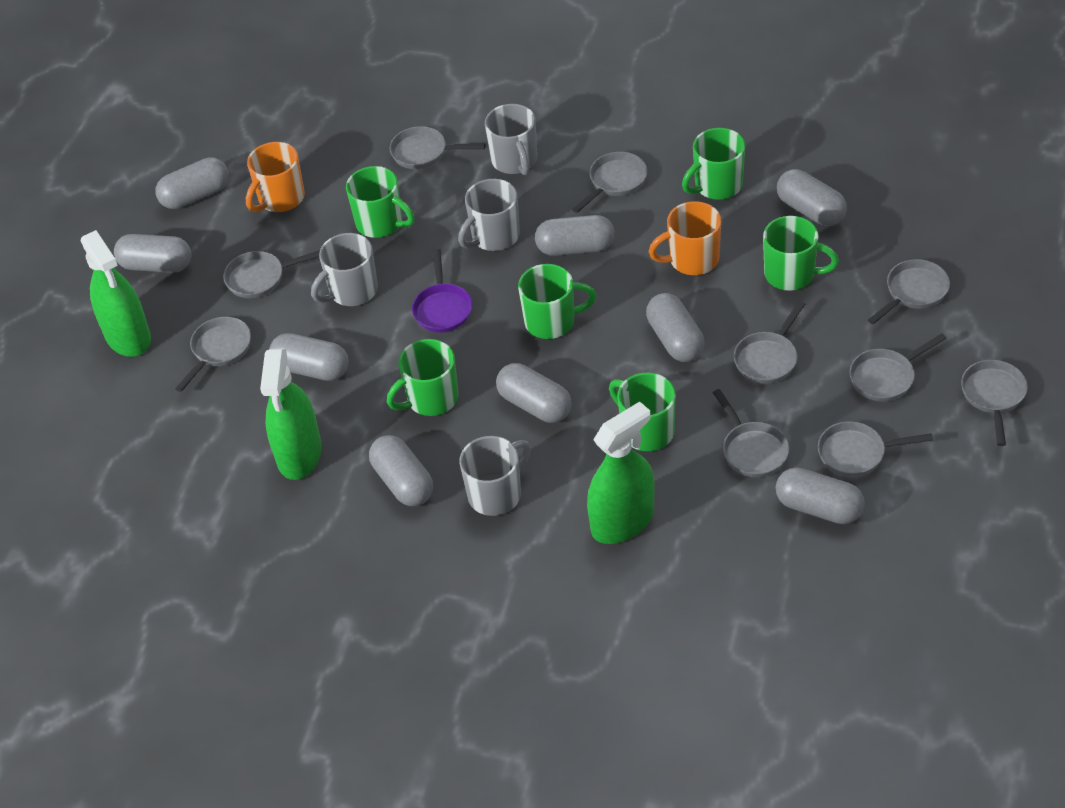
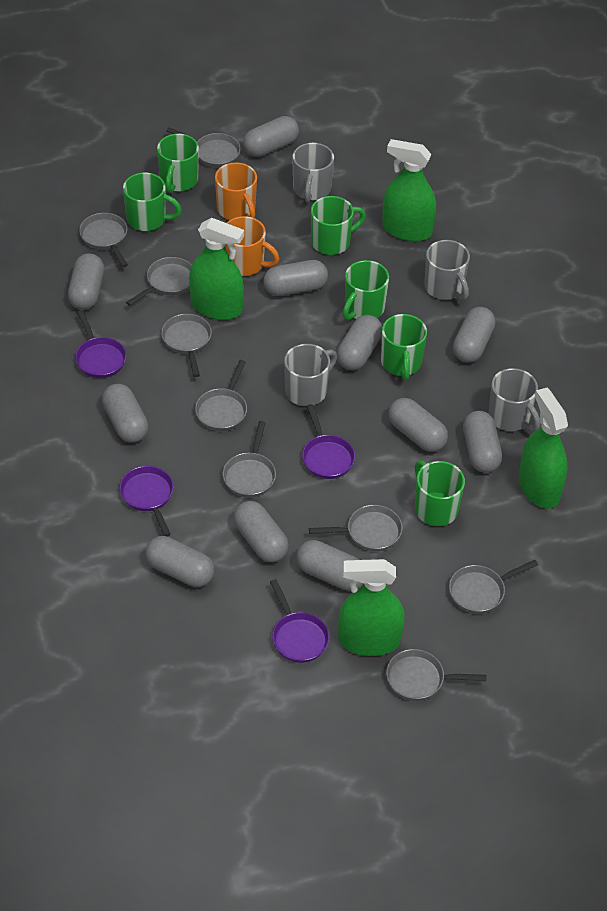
green spray bottle: 3 -> 4
grey capsule: 9 -> 11
grey pan: 10 -> 9
purple pan: 1 -> 4

